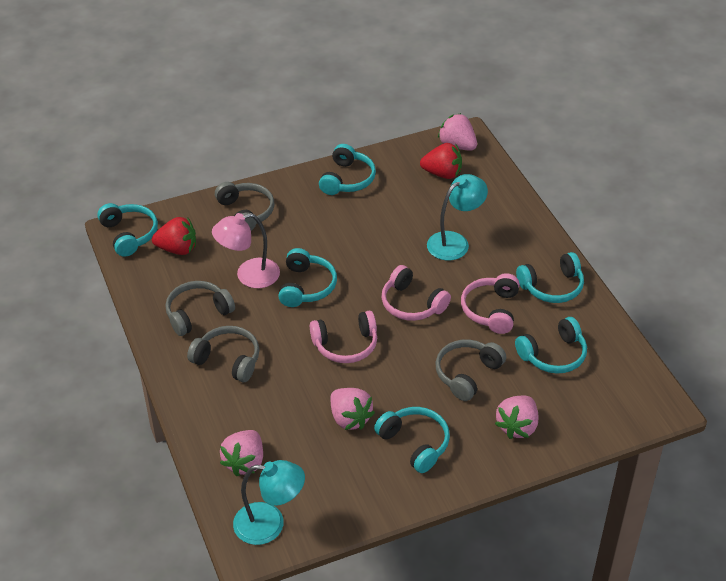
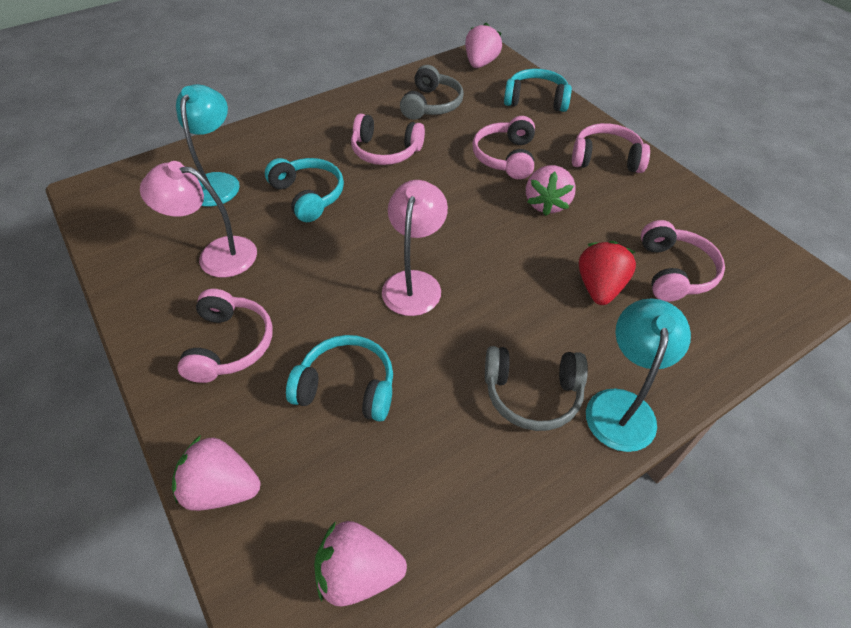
grey headphones: 4 -> 2
pink headphones: 3 -> 5
pink lamp: 1 -> 2
red strawberry: 2 -> 1
turquoise headphones: 6 -> 3

